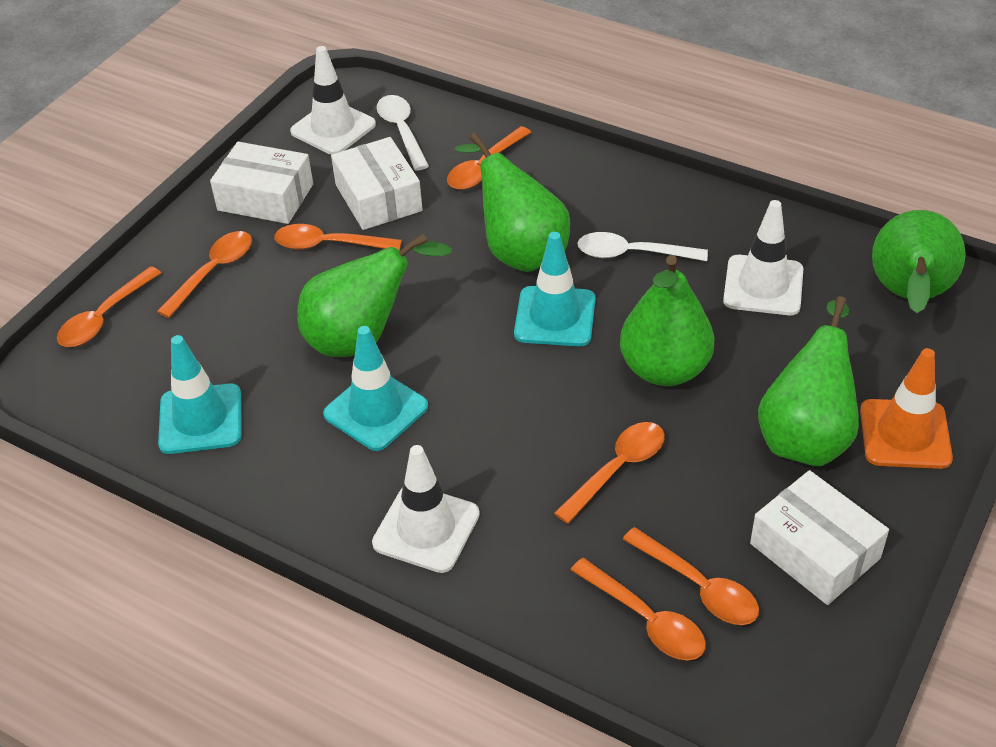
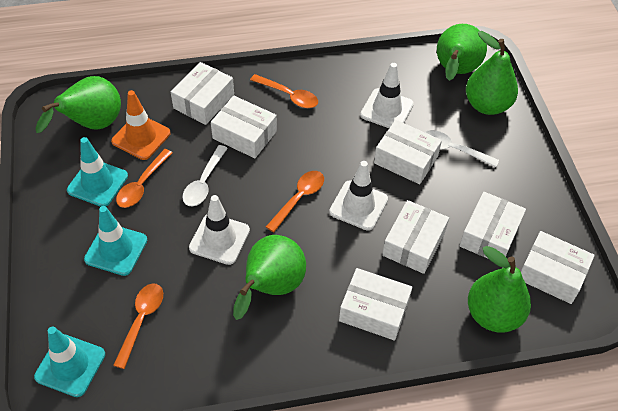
orange spoon: 7 -> 4
white box: 3 -> 7

